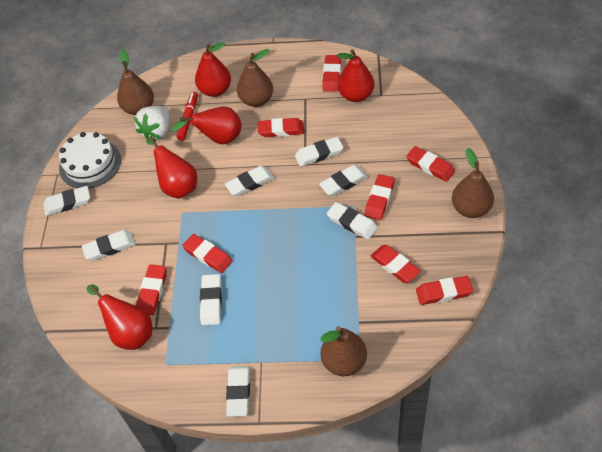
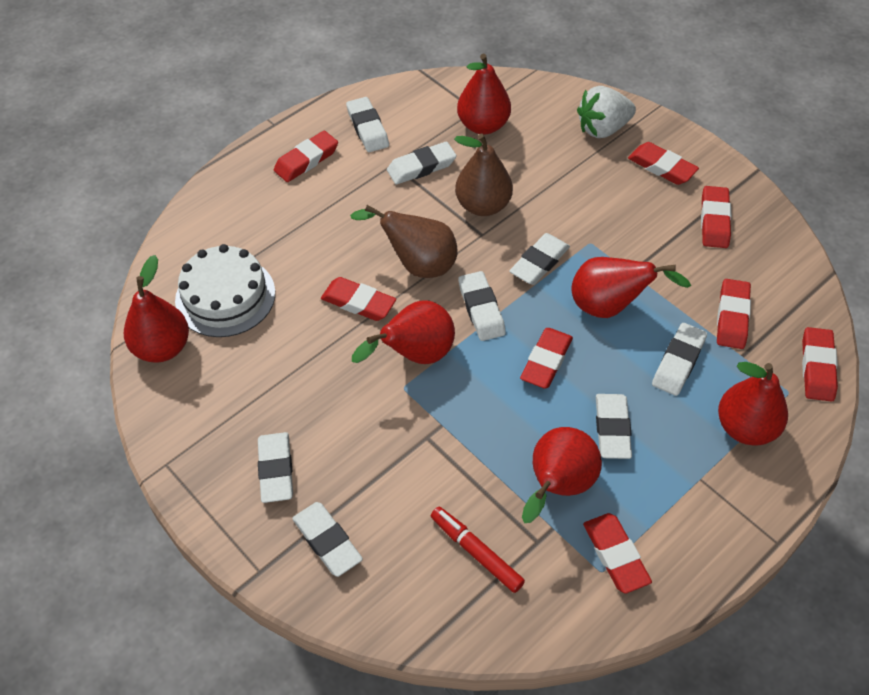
brown pear: 4 -> 2
red pear: 5 -> 6

